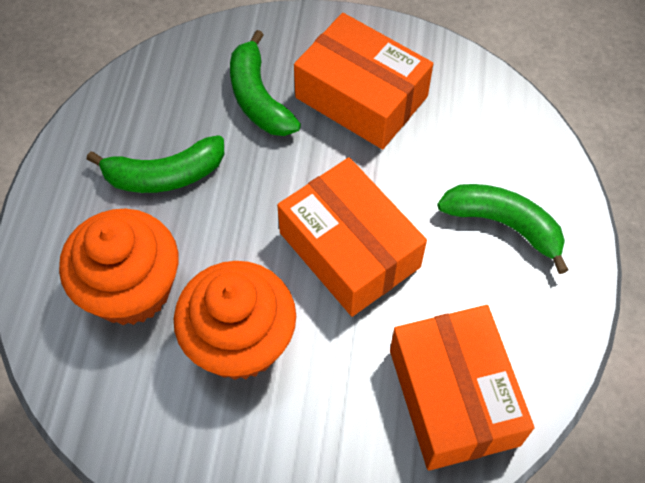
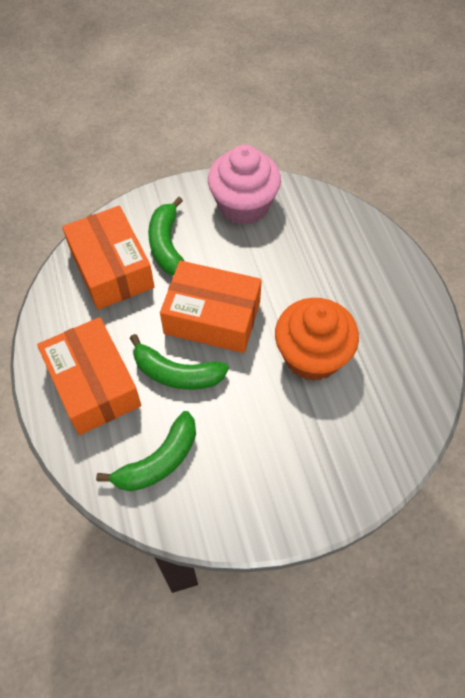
orange cupcake: 2 -> 1
pink cupcake: 0 -> 1

